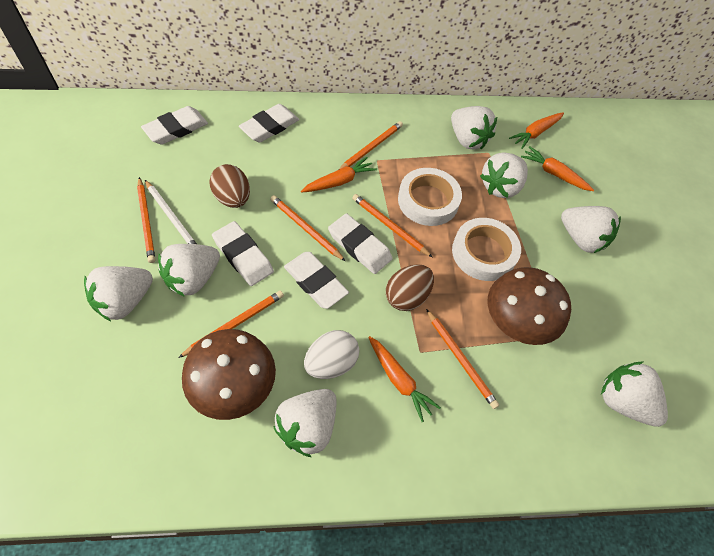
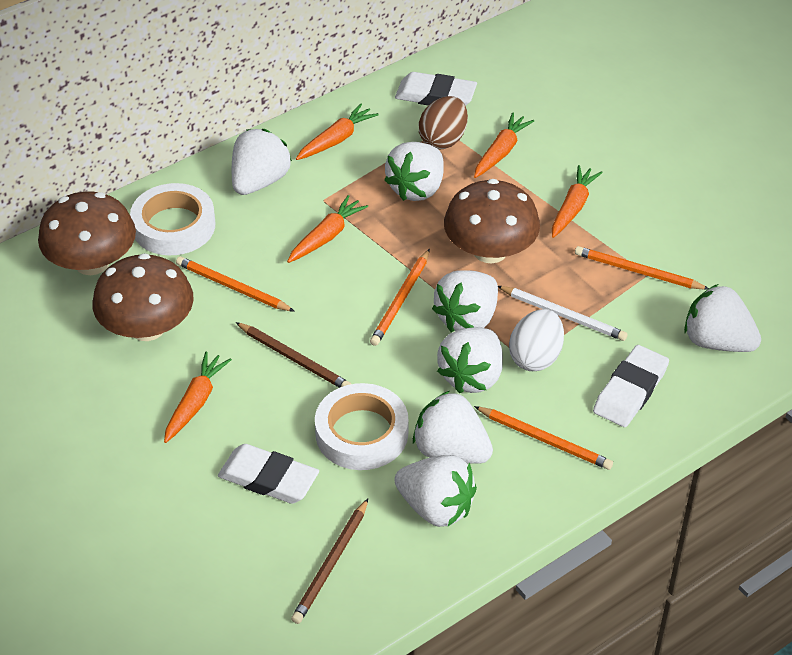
brown egg: 2 -> 1
brown mushroom: 2 -> 3
brown pencil: 0 -> 2
orange carrot: 4 -> 5
orange pencil: 6 -> 4
white eraser: 5 -> 3

